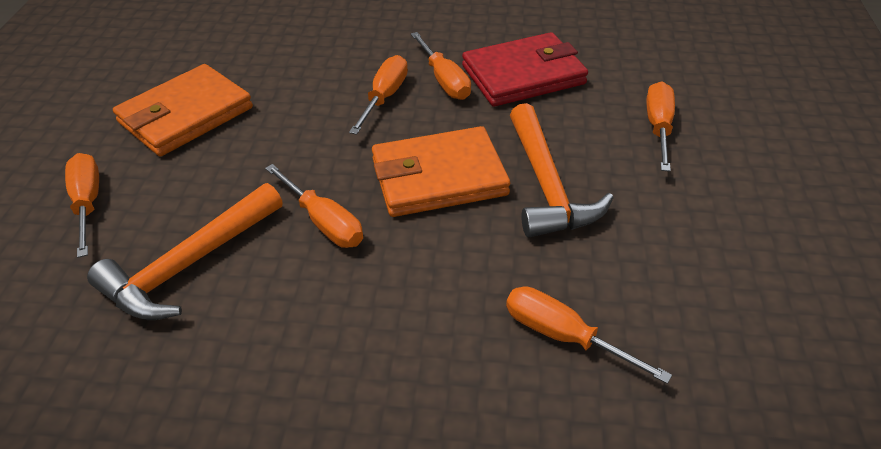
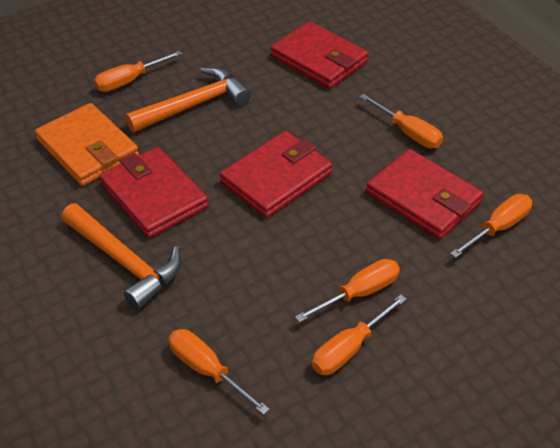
orange wallet: 2 -> 1
red wallet: 1 -> 4

